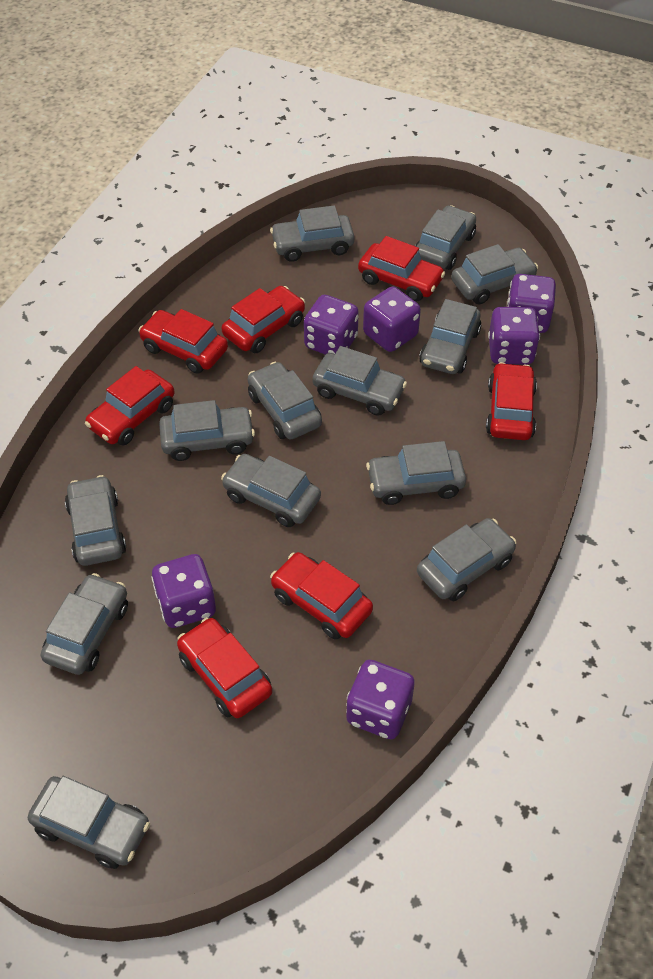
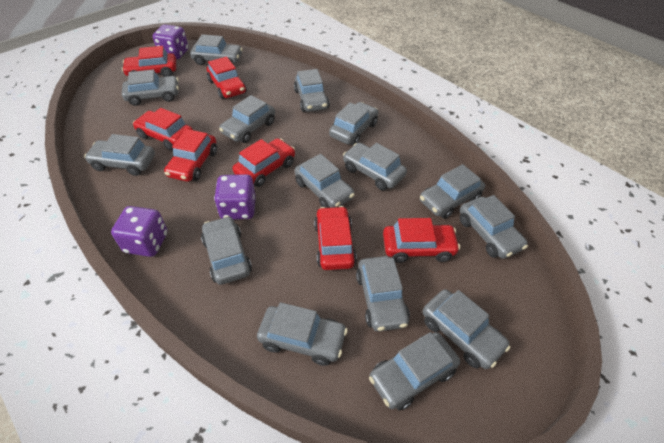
grey car: 13 -> 15
purple dice: 6 -> 3

